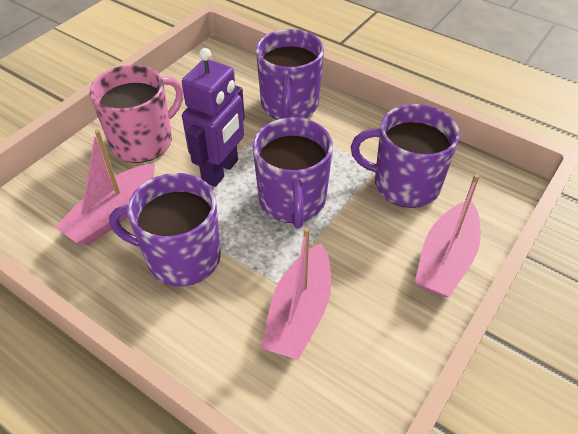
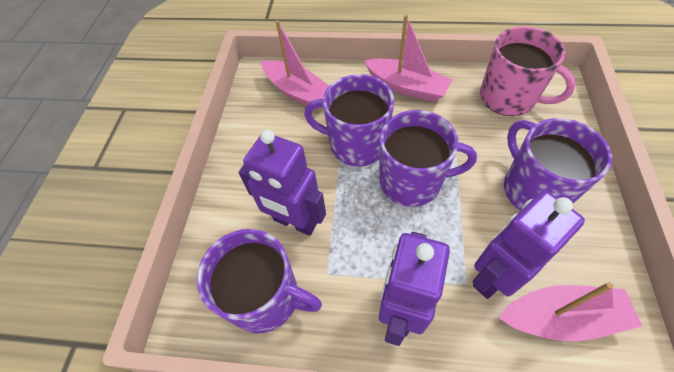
purple robot: 1 -> 3

